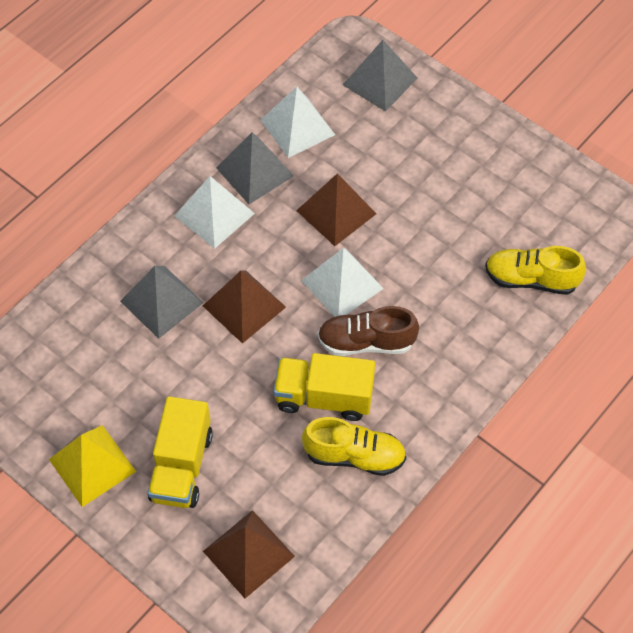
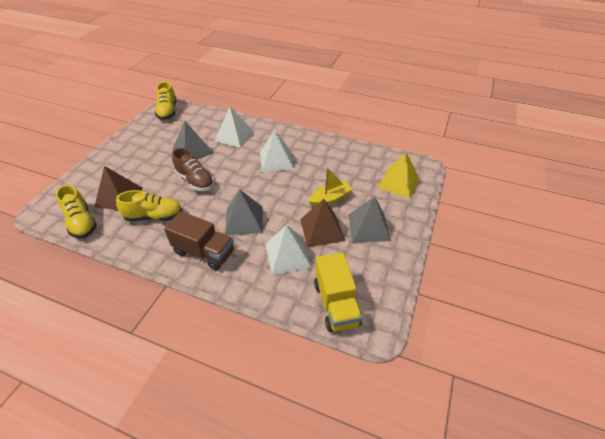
brown pyramid: 3 -> 2
brown truck: 0 -> 1
yellow boat: 0 -> 1
yellow shoe: 2 -> 3
yellow truck: 2 -> 1

